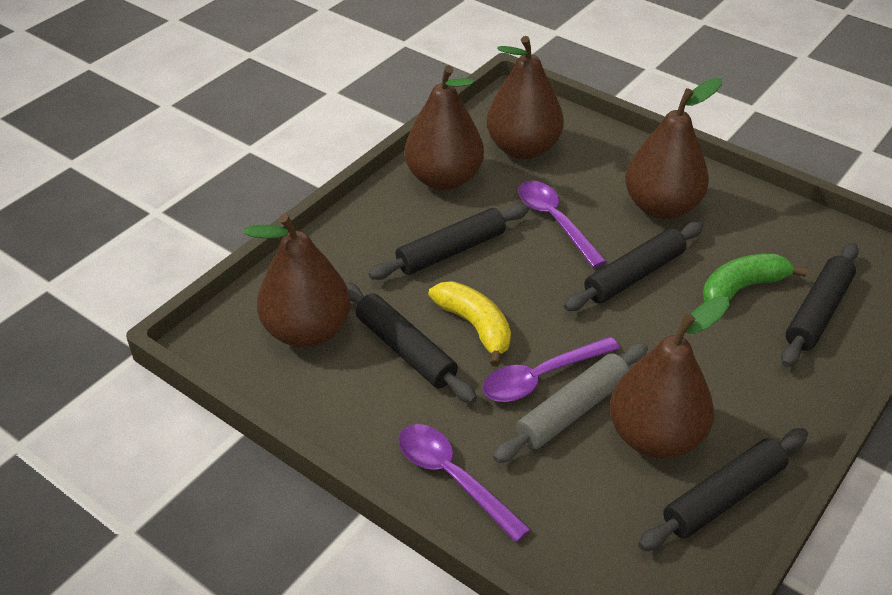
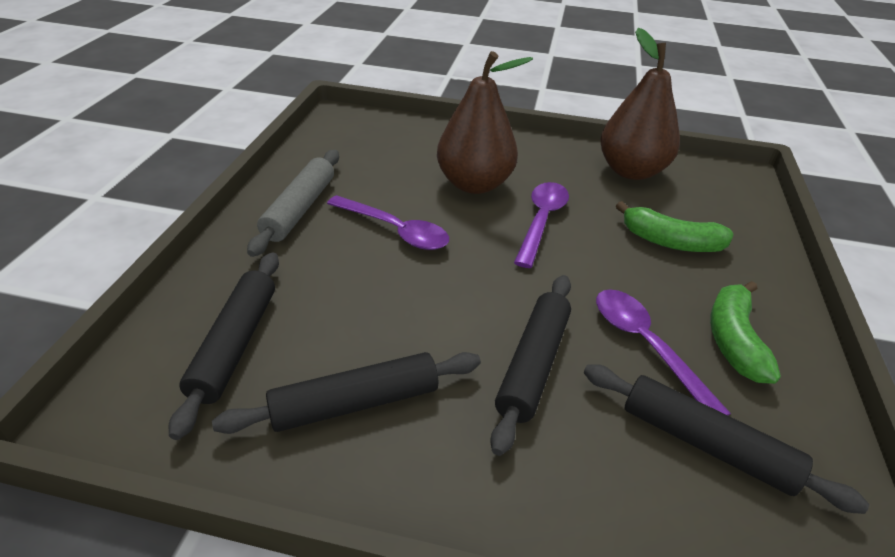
black rolling pin: 5 -> 4
brown pear: 5 -> 2
green banana: 1 -> 2
yellow banana: 1 -> 0

